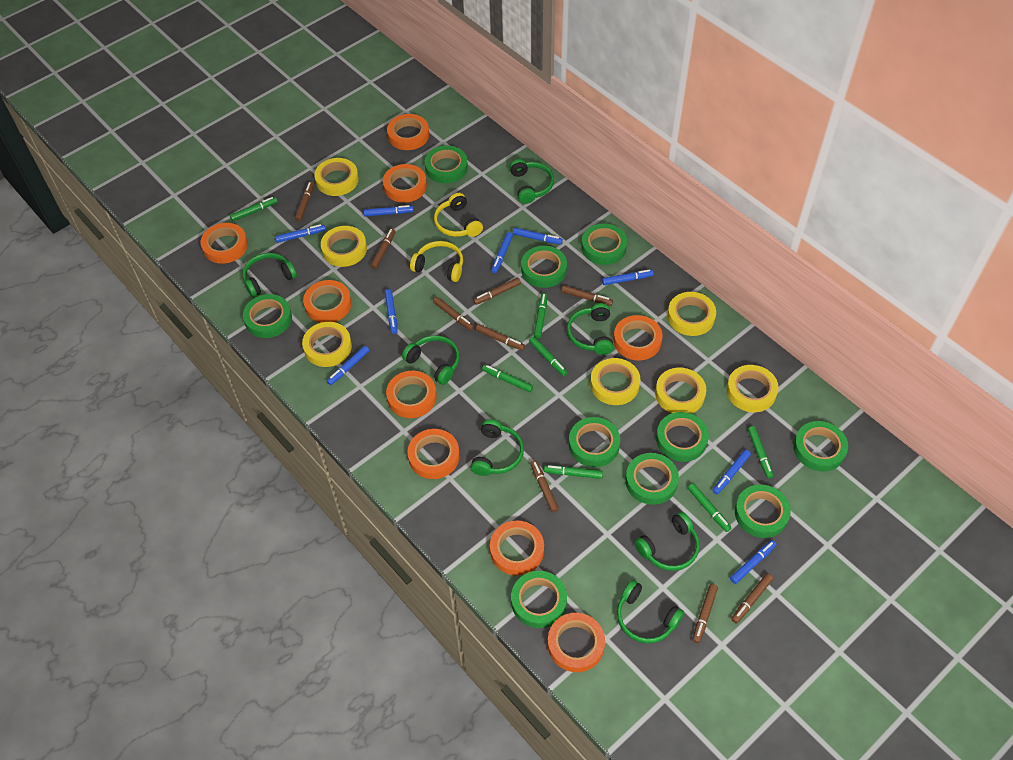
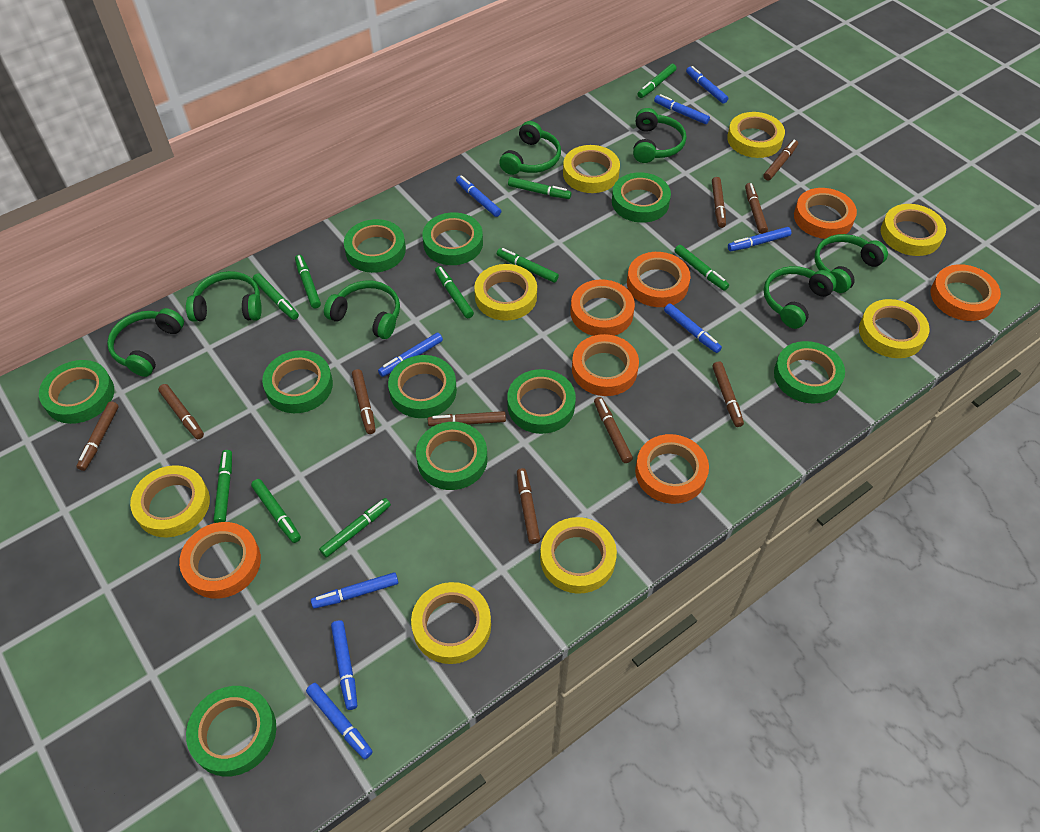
brown marker: 9 -> 10
green marker: 7 -> 10
orange tape: 9 -> 7
yellow headphones: 2 -> 0
yellow tape: 7 -> 8

